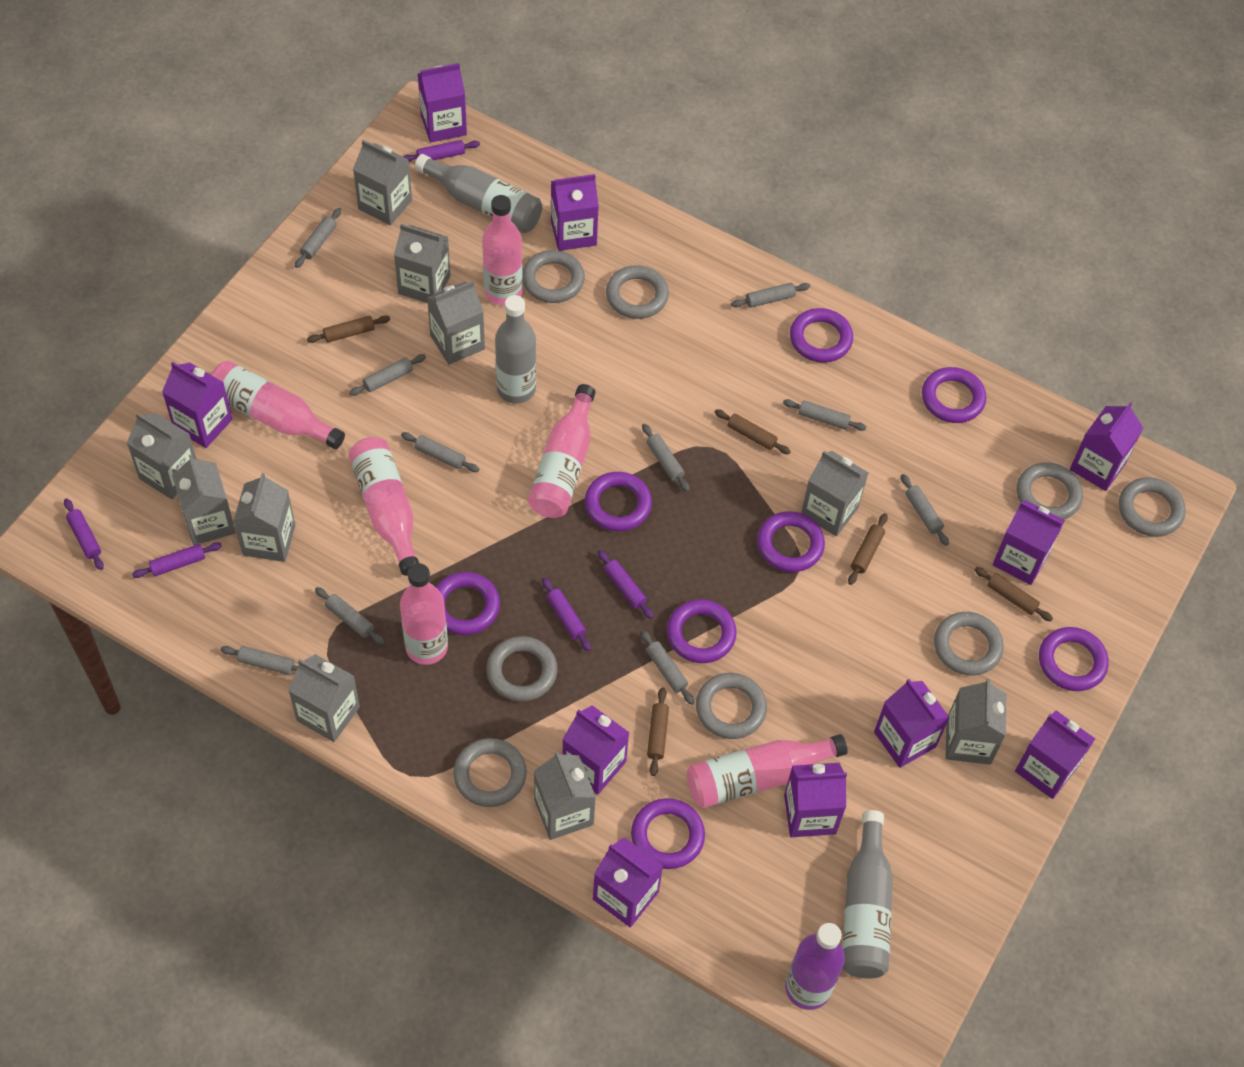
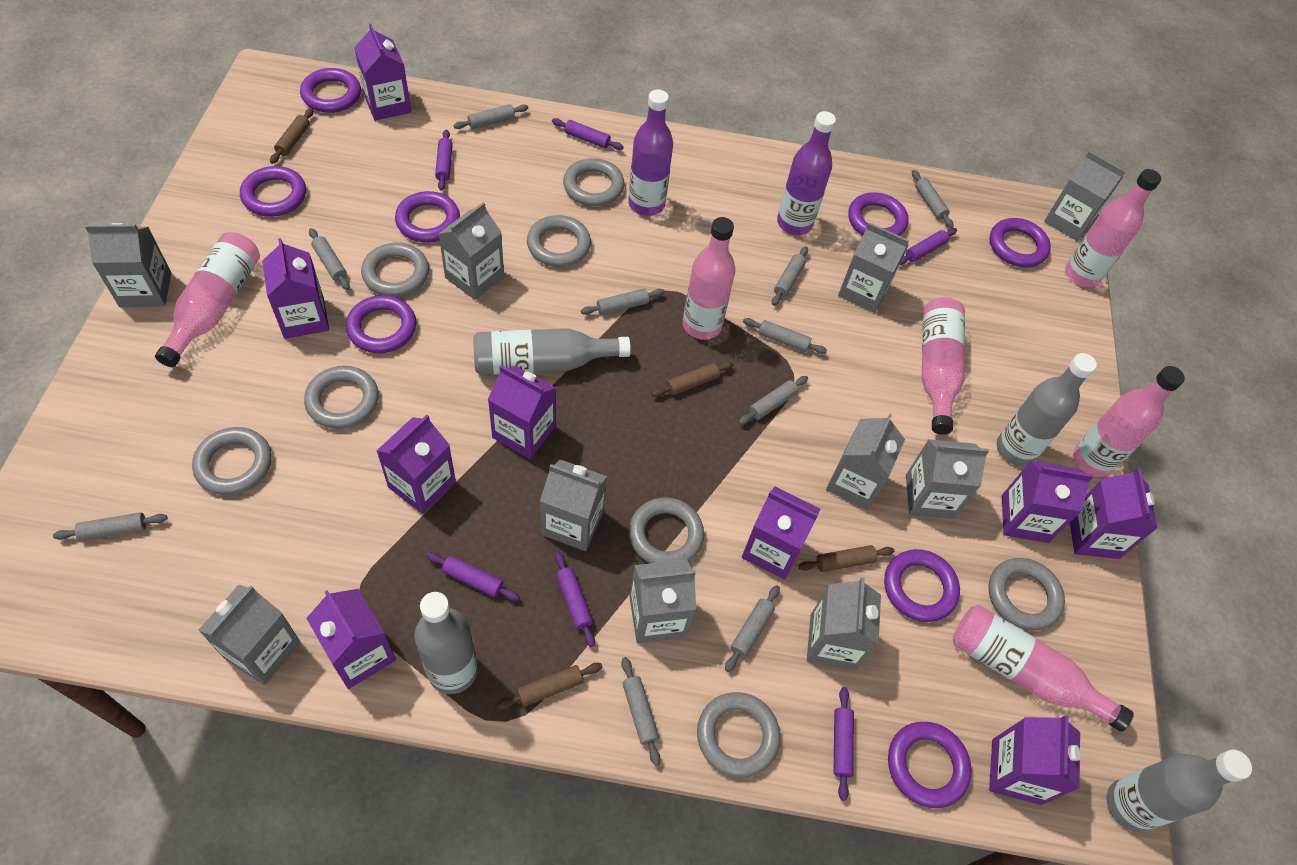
brown rolling pin: 5 -> 4
grey bottle: 3 -> 4
purple bottle: 1 -> 2
purple carton: 10 -> 9
purple rolling pin: 5 -> 6

